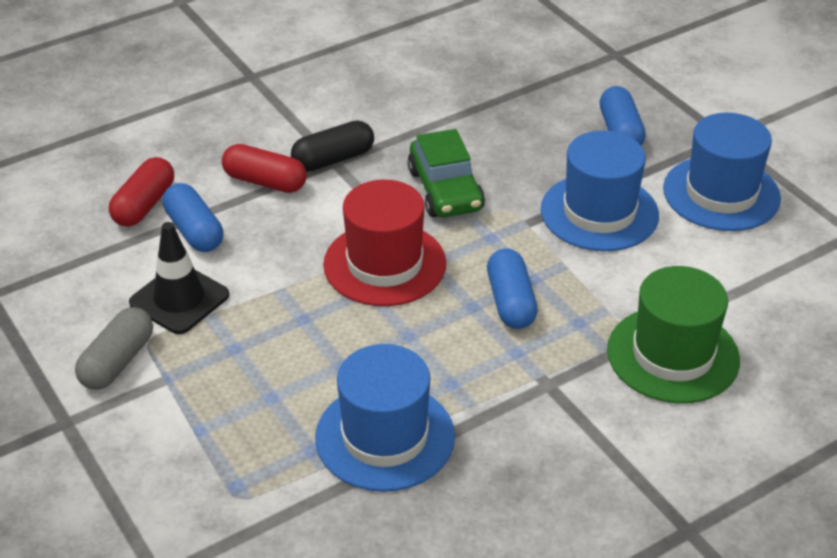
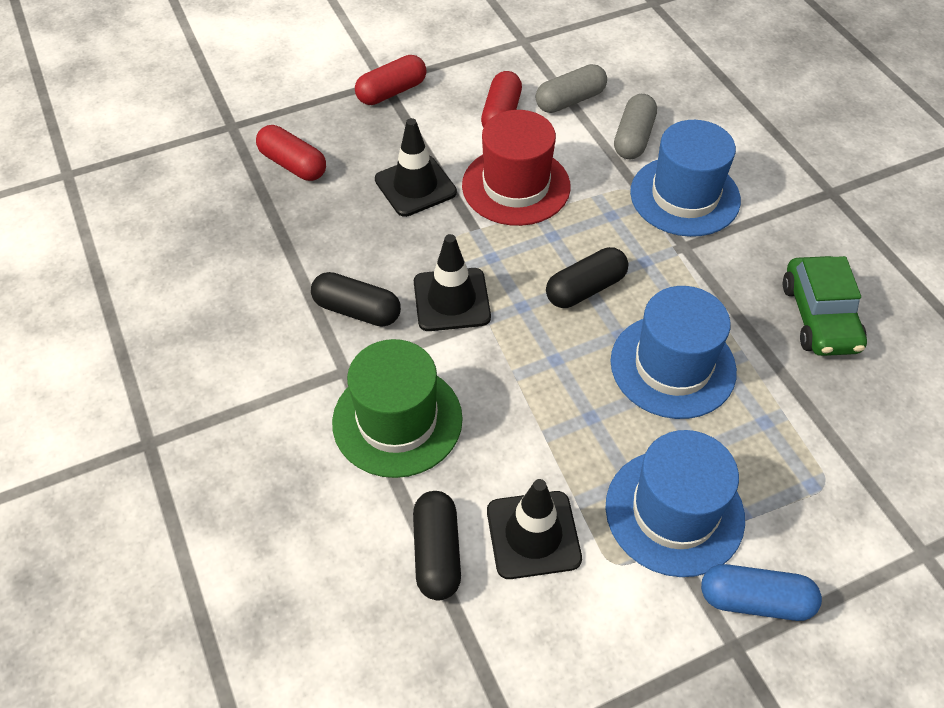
black capsule: 1 -> 3
black traffic cone: 1 -> 3
blue capsule: 3 -> 1
grey capsule: 1 -> 2
red capsule: 2 -> 3

